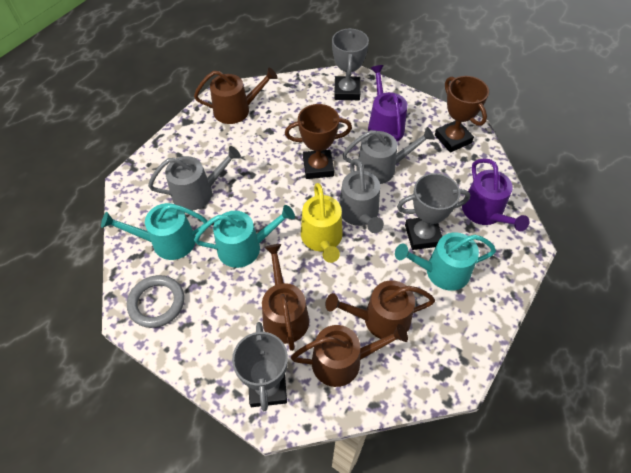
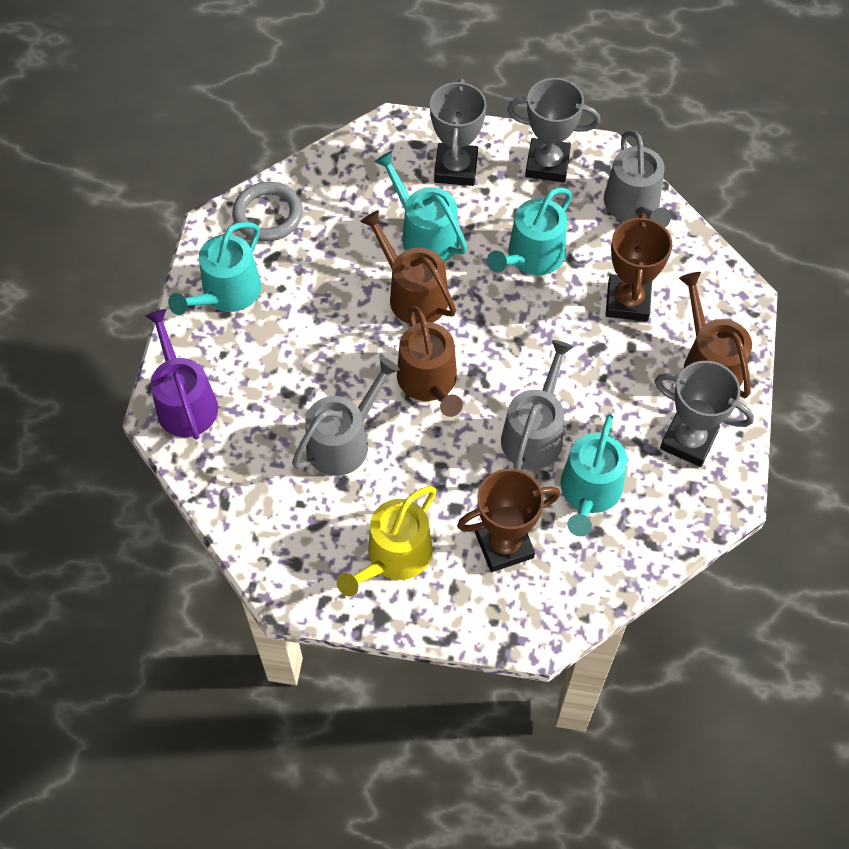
brown watering can: 4 -> 3
purple watering can: 2 -> 1
turquoise watering can: 3 -> 4

